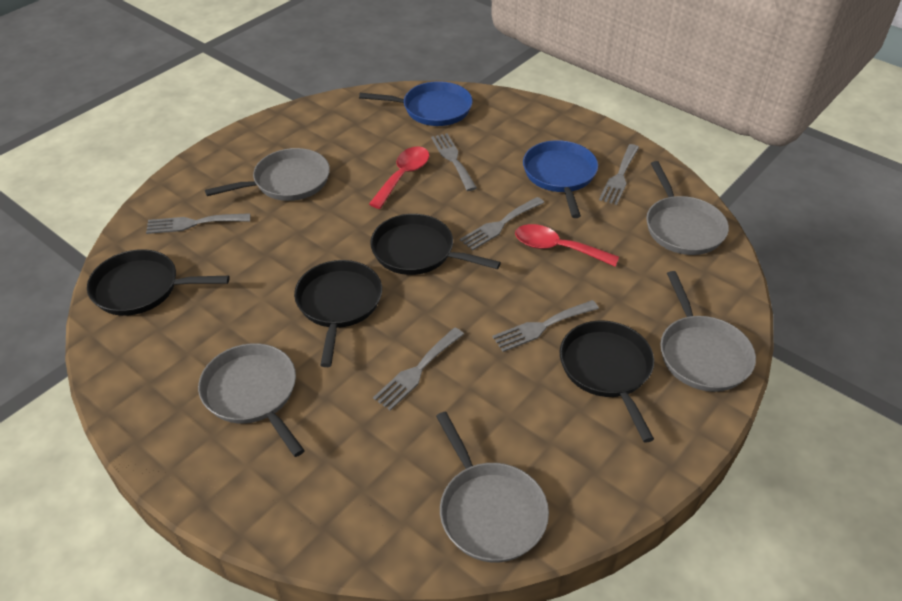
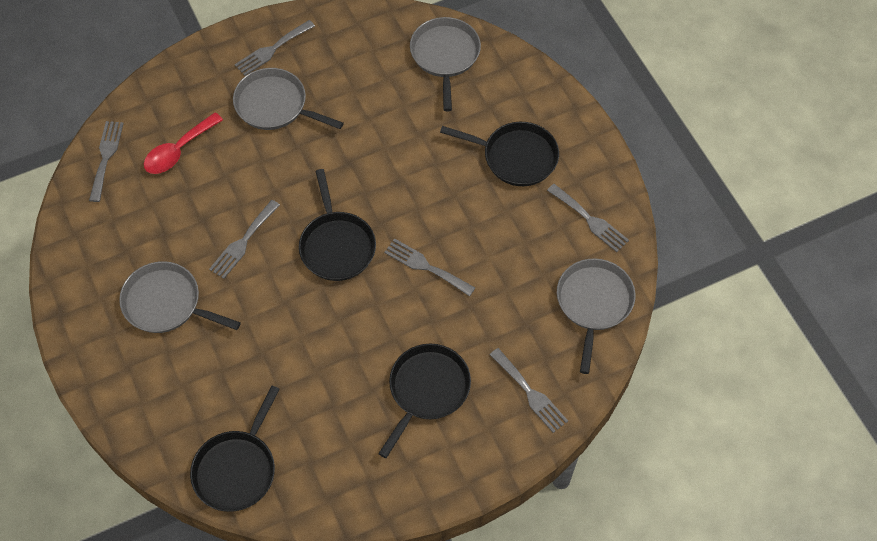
blue pan: 2 -> 0
grey pan: 5 -> 4
red spoon: 2 -> 1

